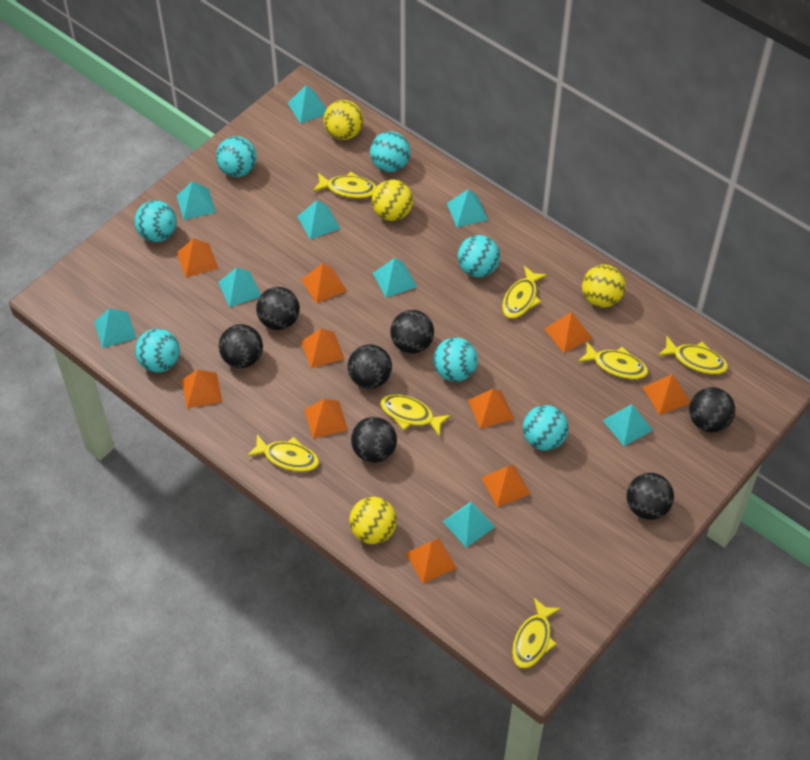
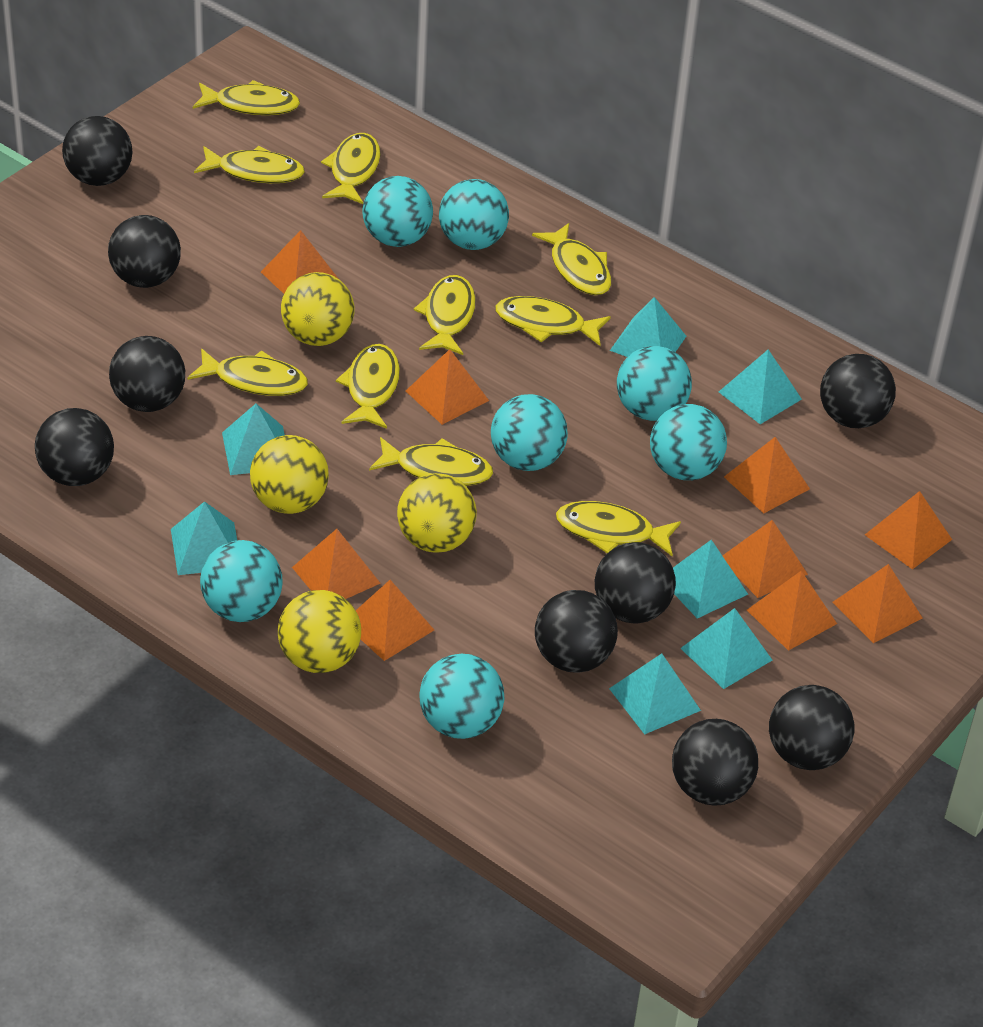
black ball: 7 -> 9
orange pyramid: 10 -> 9
turquoise pyramid: 9 -> 7
yellow fish: 7 -> 10

